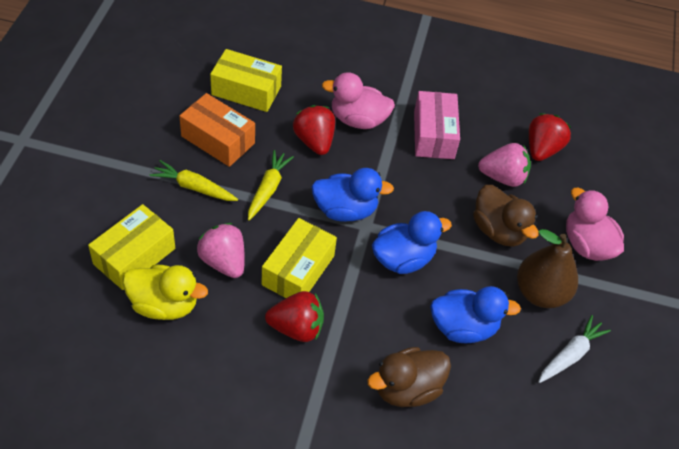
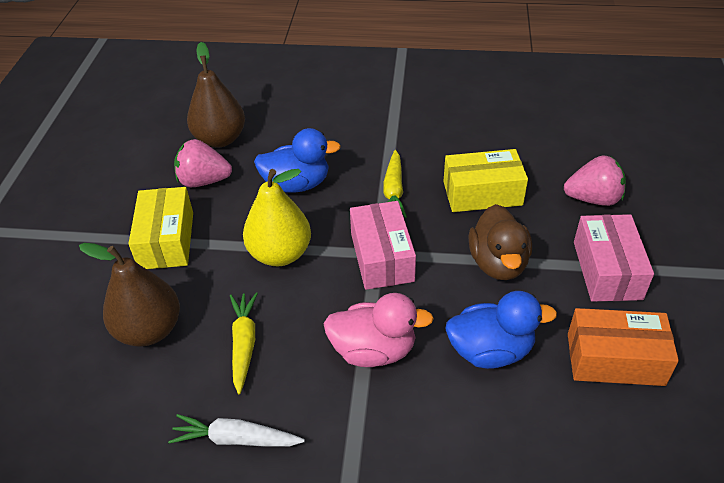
blue duck: 3 -> 2
brown duck: 2 -> 1
brown pear: 1 -> 2
pink box: 1 -> 2
pink duck: 2 -> 1
red strawberry: 3 -> 0
yellow box: 3 -> 2
yellow duck: 1 -> 0
yellow pear: 0 -> 1

